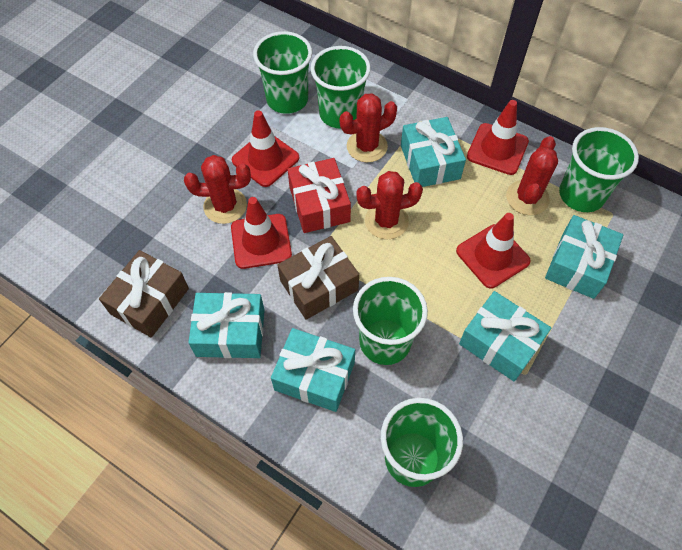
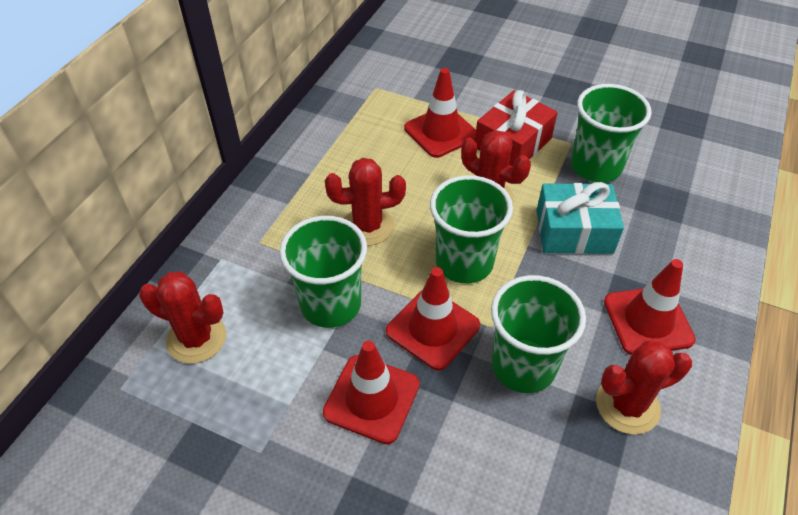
brown gift: 2 -> 0
green cup: 5 -> 4
turquoise gift: 5 -> 1

